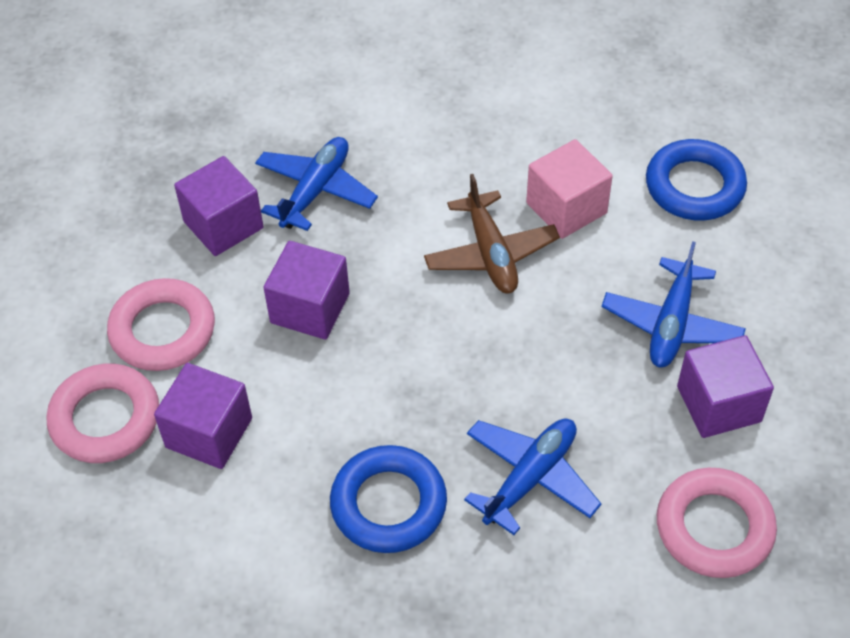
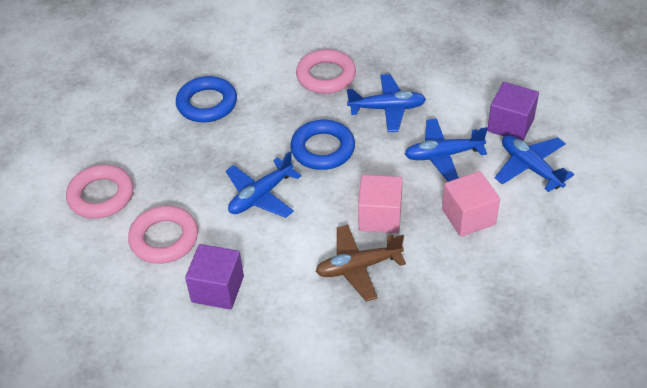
blue plane: 3 -> 4
pink cube: 1 -> 2
purple cube: 4 -> 2

